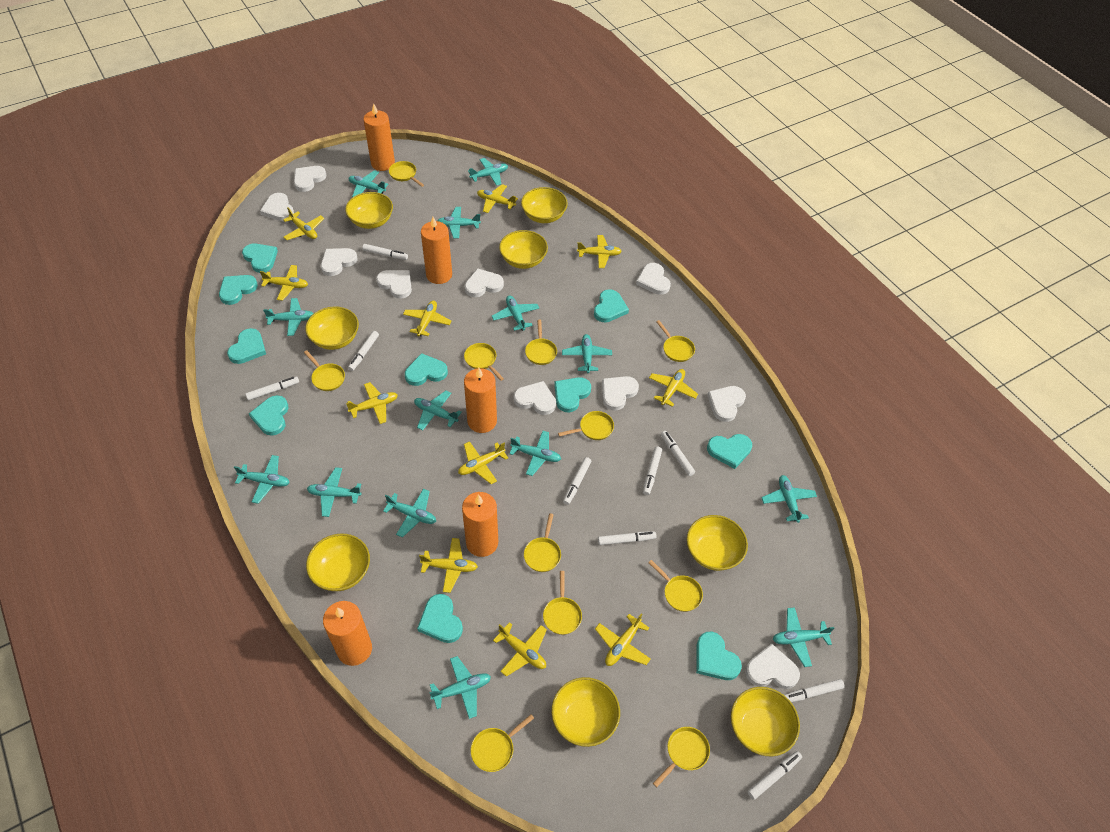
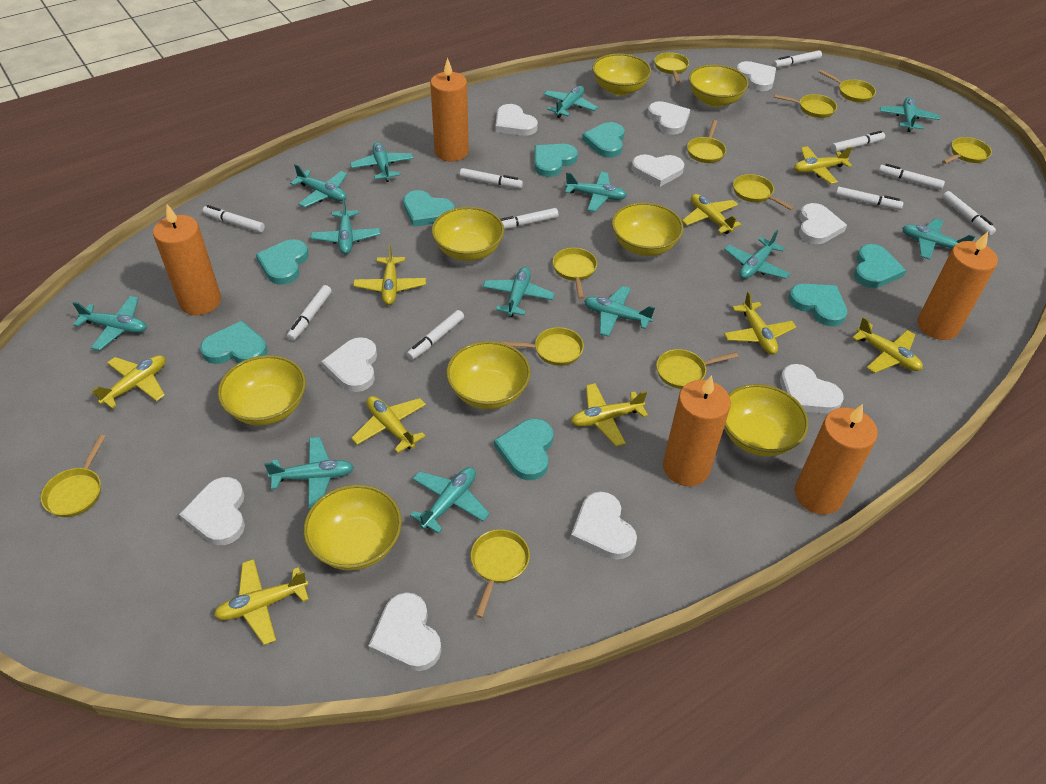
turquoise heart: 10 -> 8
turquoise plane: 14 -> 13
white marker: 9 -> 10
yellow plane: 11 -> 9

